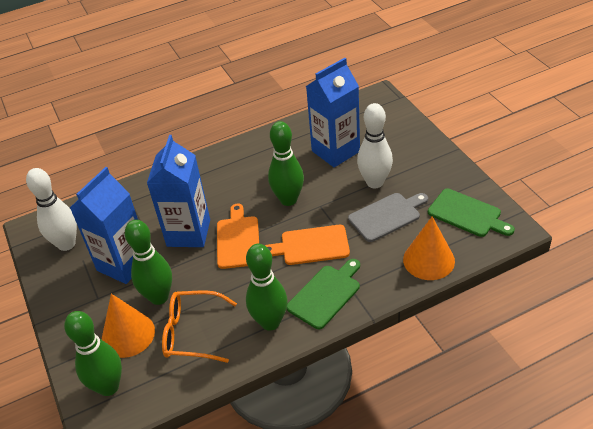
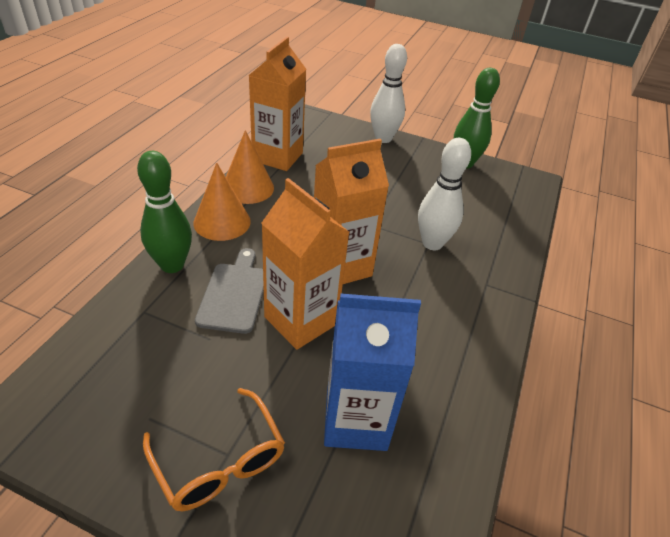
blue carton: 3 -> 1
green bowling pin: 4 -> 2
green cutting board: 2 -> 0
orange carton: 0 -> 3
orange cutting board: 2 -> 0

